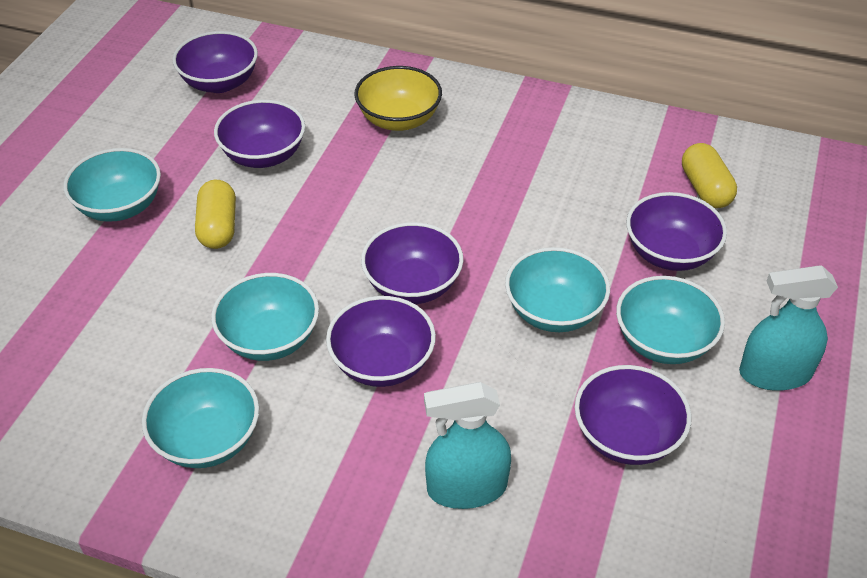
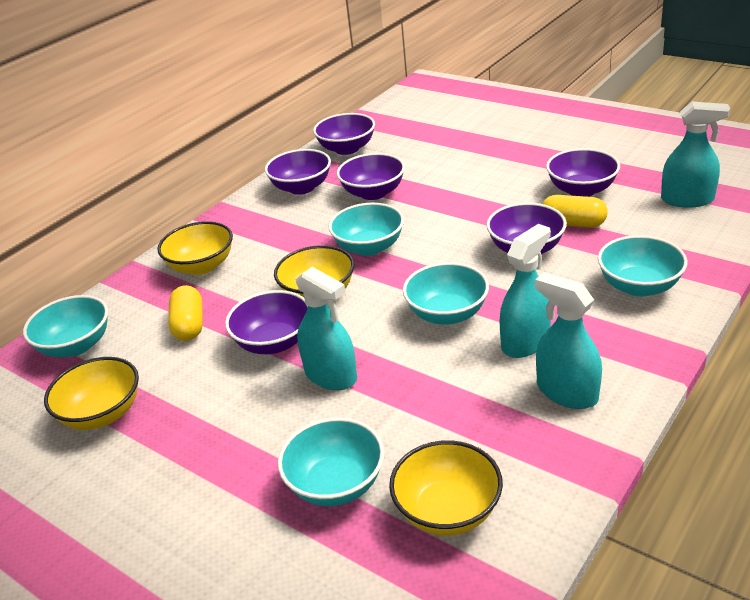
turquoise spray bottle: 2 -> 4
yellow bowl: 1 -> 4

